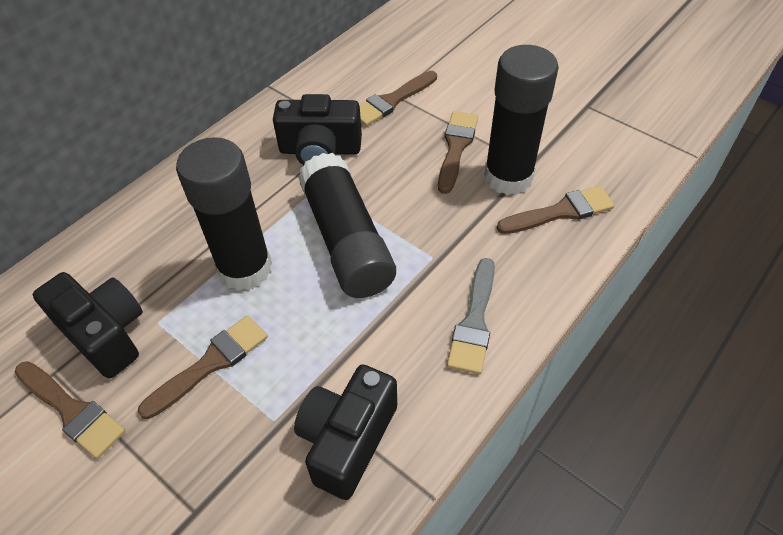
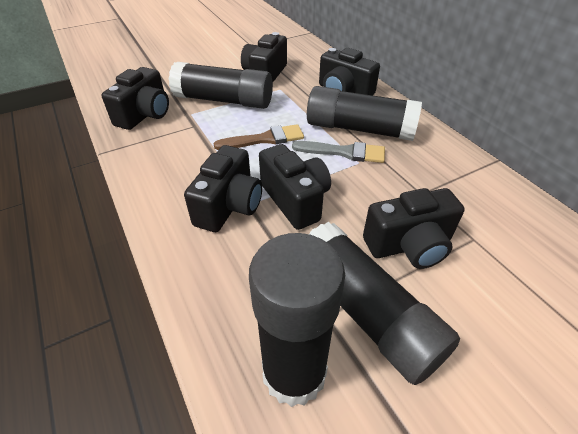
black camera: 3 -> 6
black glue stick: 3 -> 4
brown brush: 5 -> 1

